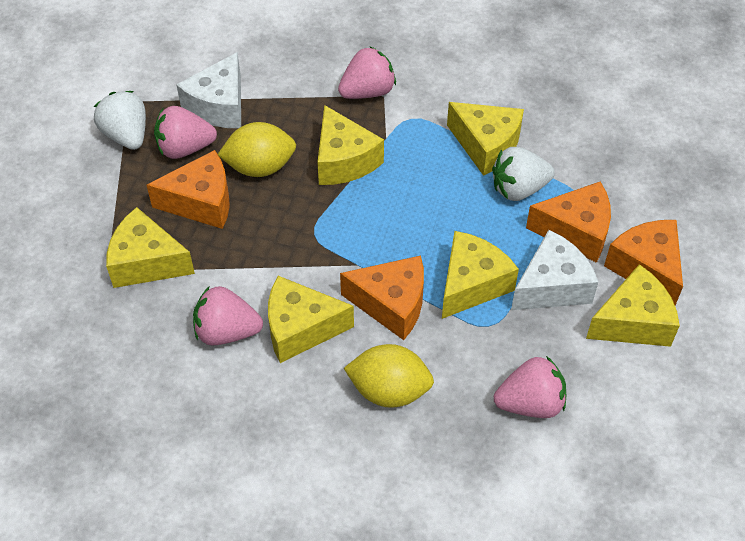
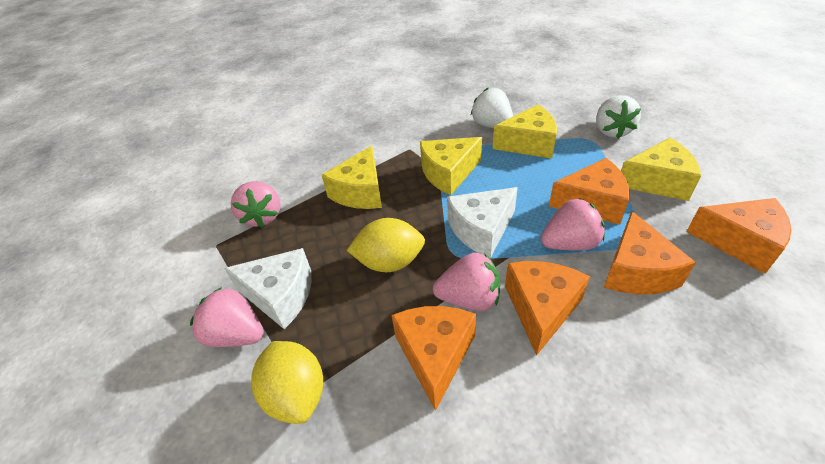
orange cheese: 4 -> 5
yellow cheese: 6 -> 4

